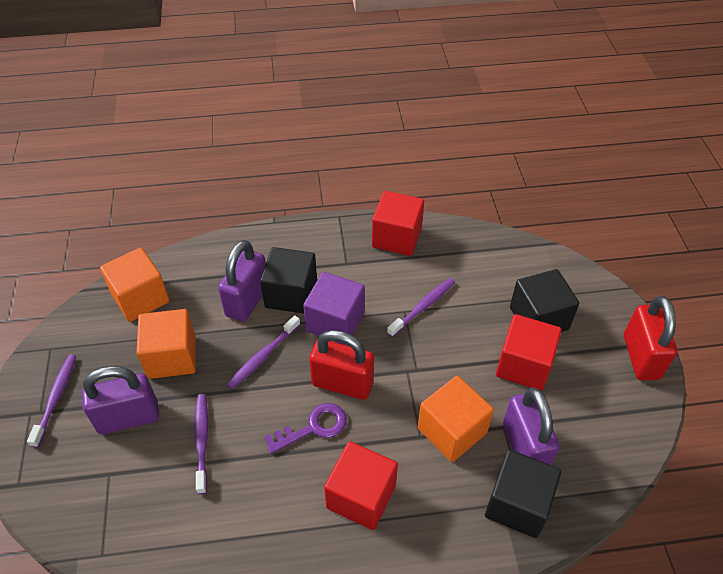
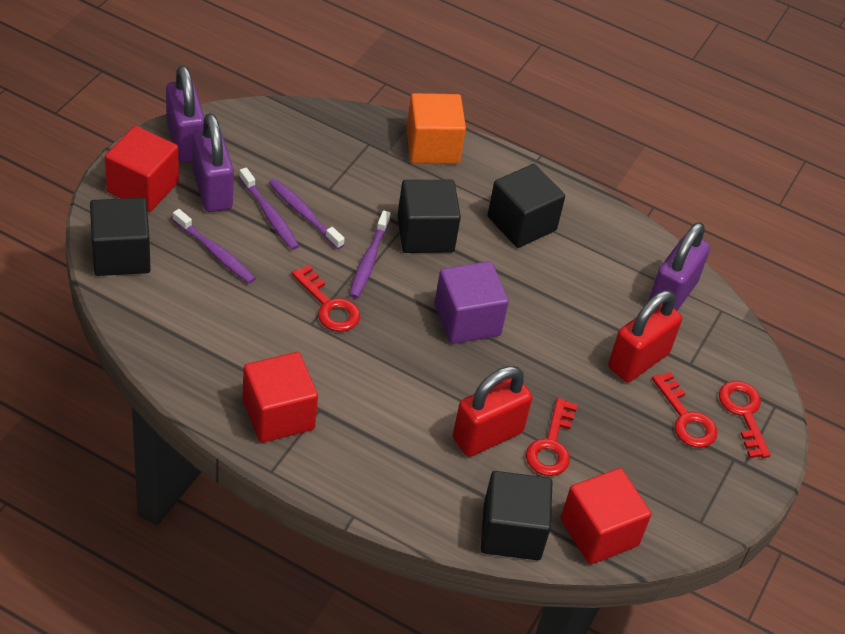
black cube: 3 -> 4
orange cube: 3 -> 1
purple key: 1 -> 0
red key: 0 -> 4

